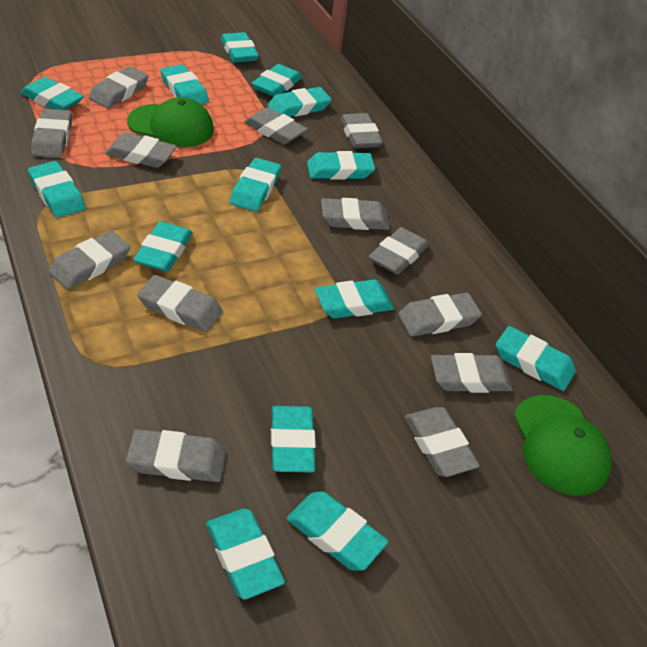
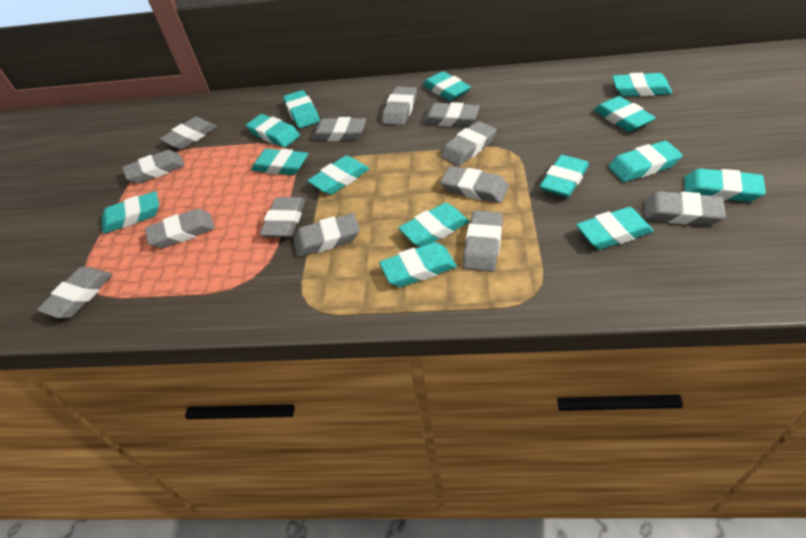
green cap: 2 -> 0

